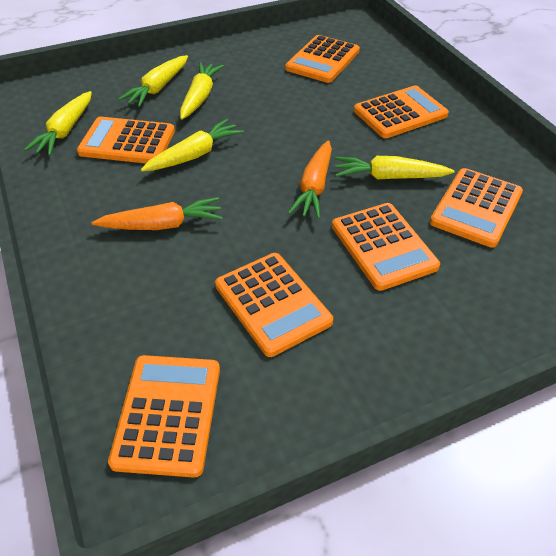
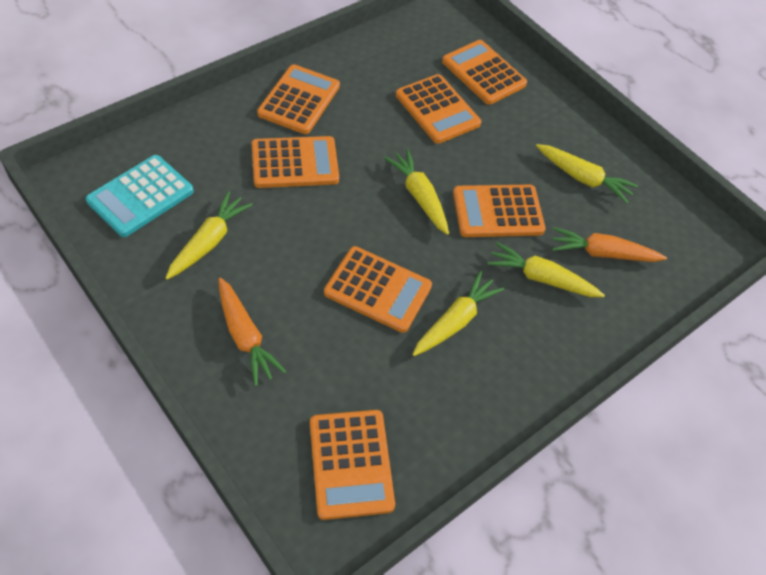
turquoise calculator: 0 -> 1

